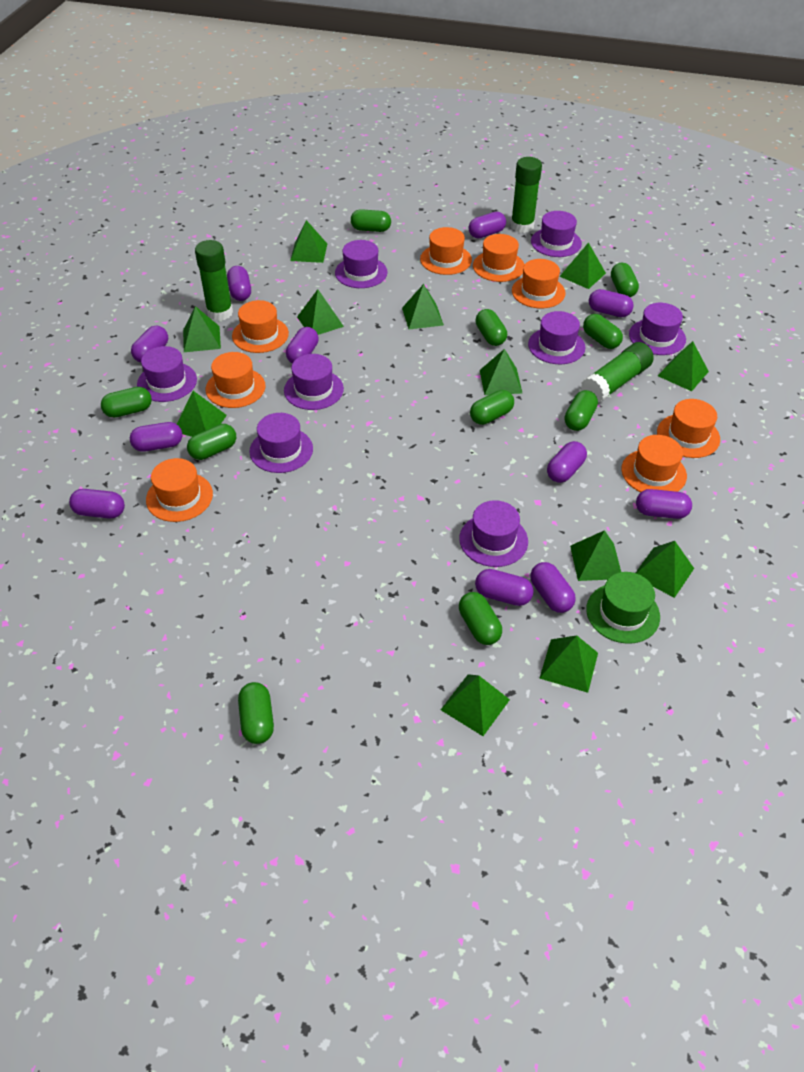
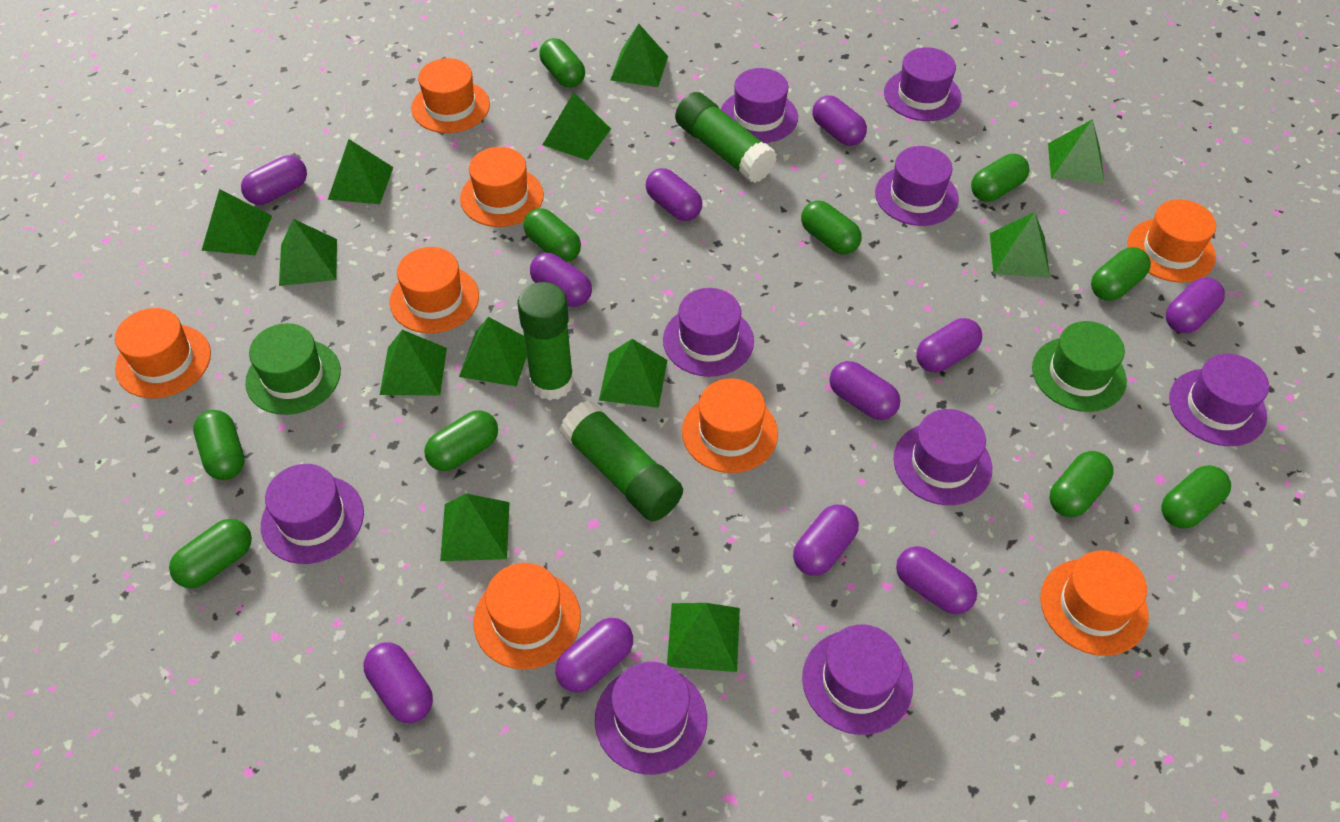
green hat: 1 -> 2
purple hat: 8 -> 9

